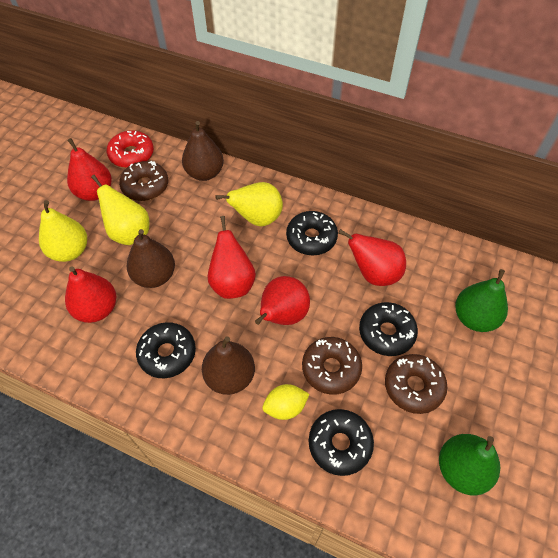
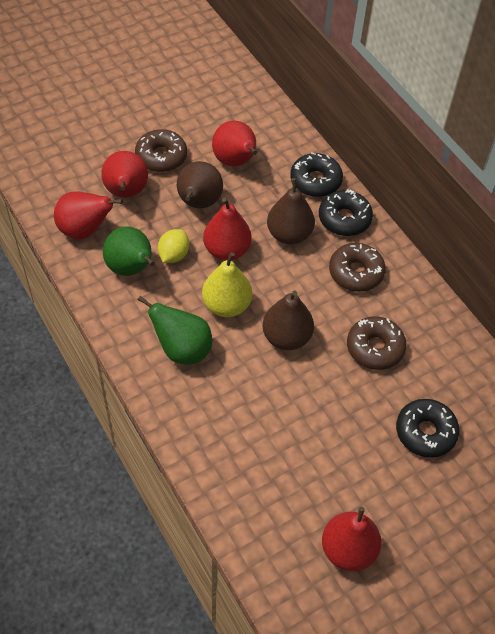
black donut: 4 -> 3
red donut: 1 -> 0
yellow pear: 3 -> 1

